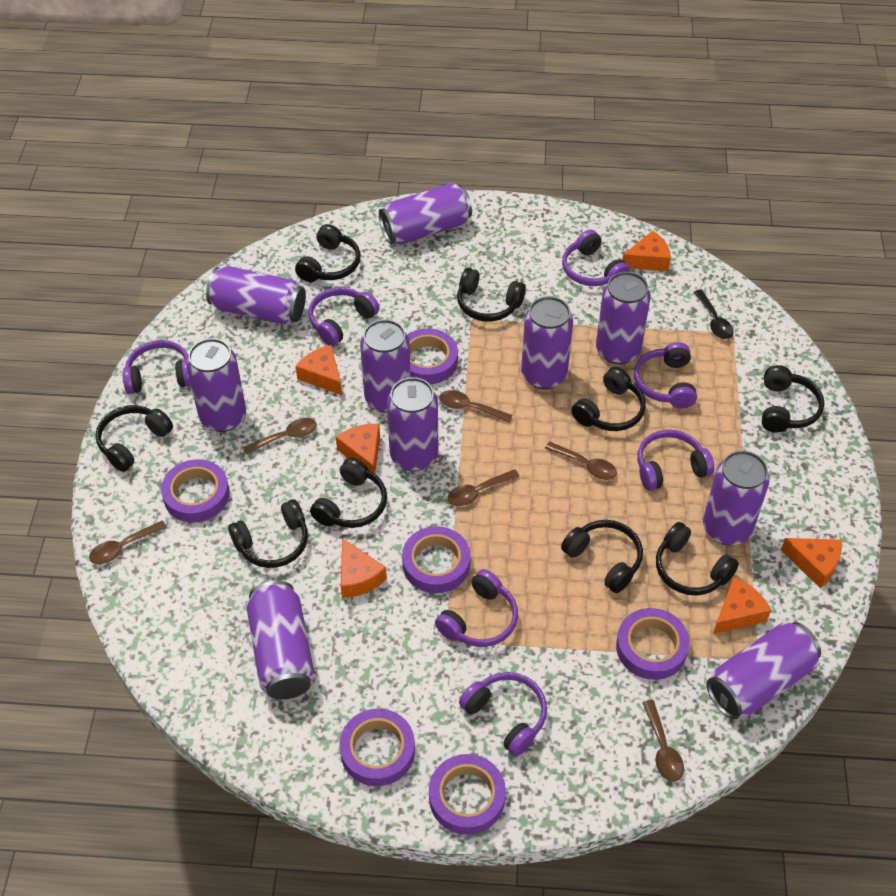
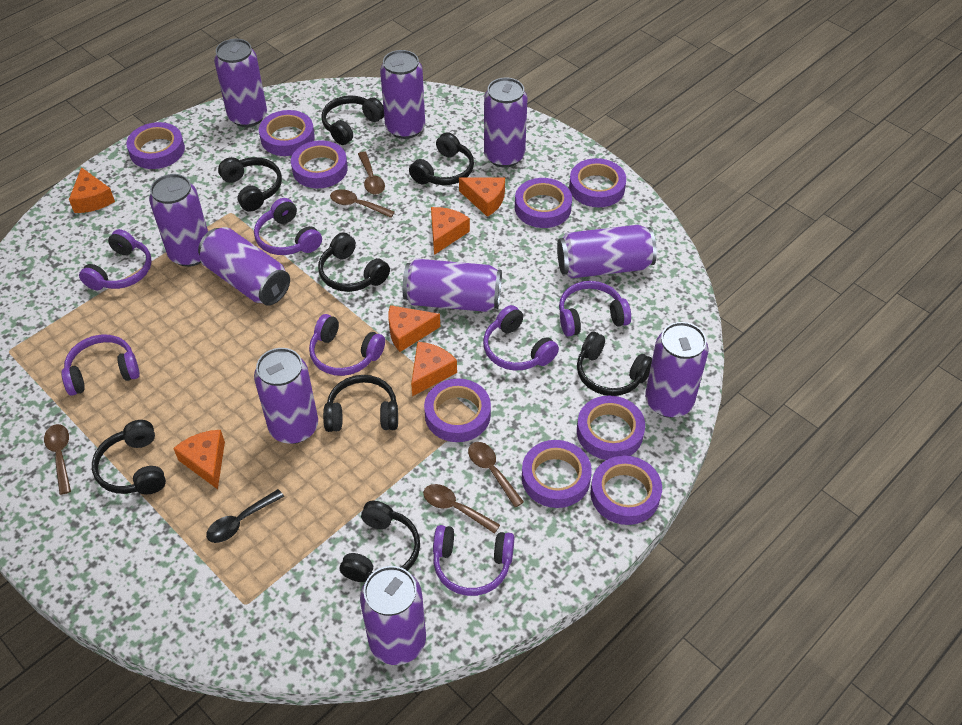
black headphones: 9 -> 8
brown spoon: 6 -> 5
purple tape: 6 -> 9

